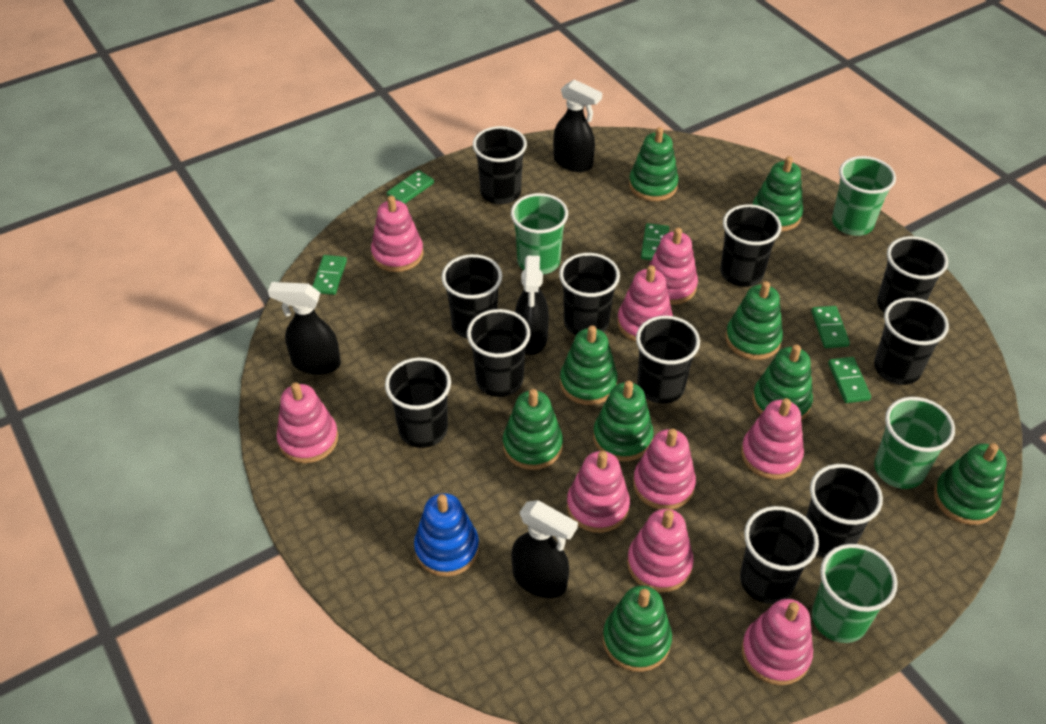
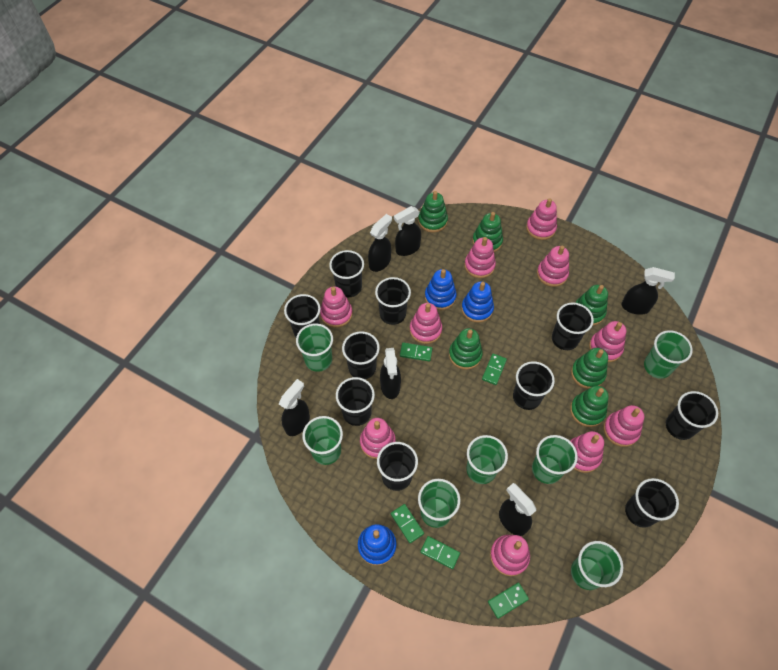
black cup: 11 -> 10
black spray bottle: 4 -> 6
blue stacking toy: 1 -> 3
green cup: 4 -> 7
green stacking toy: 9 -> 6
pink stacking toy: 9 -> 10

